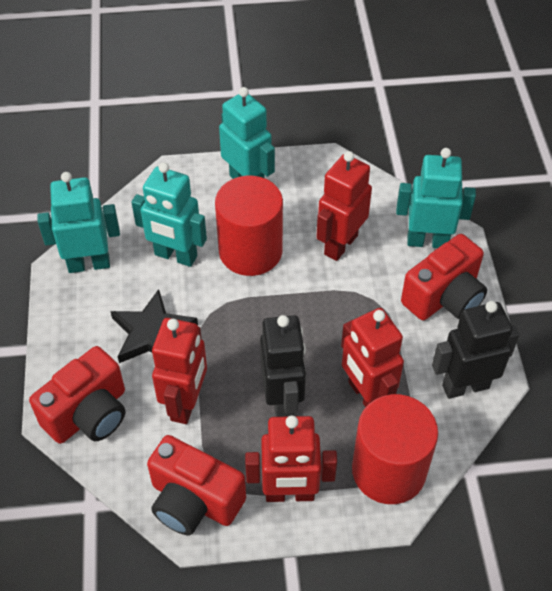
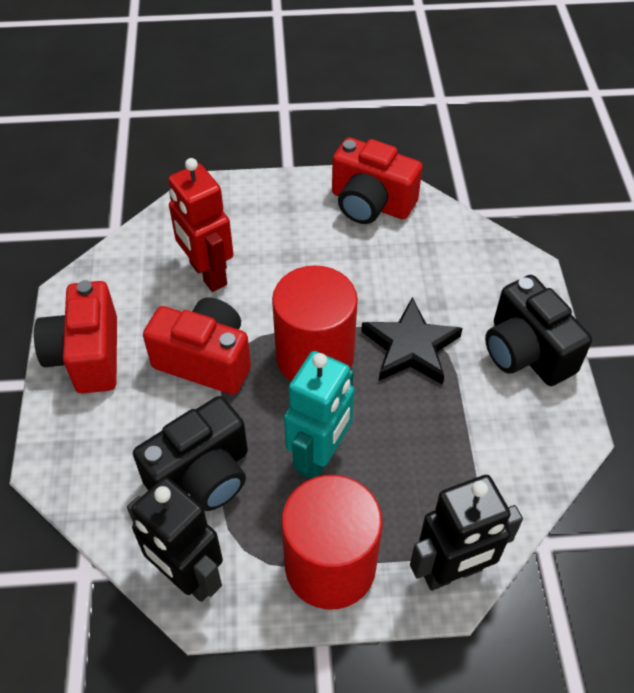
black camera: 0 -> 2
red robot: 4 -> 1
turquoise robot: 4 -> 1

